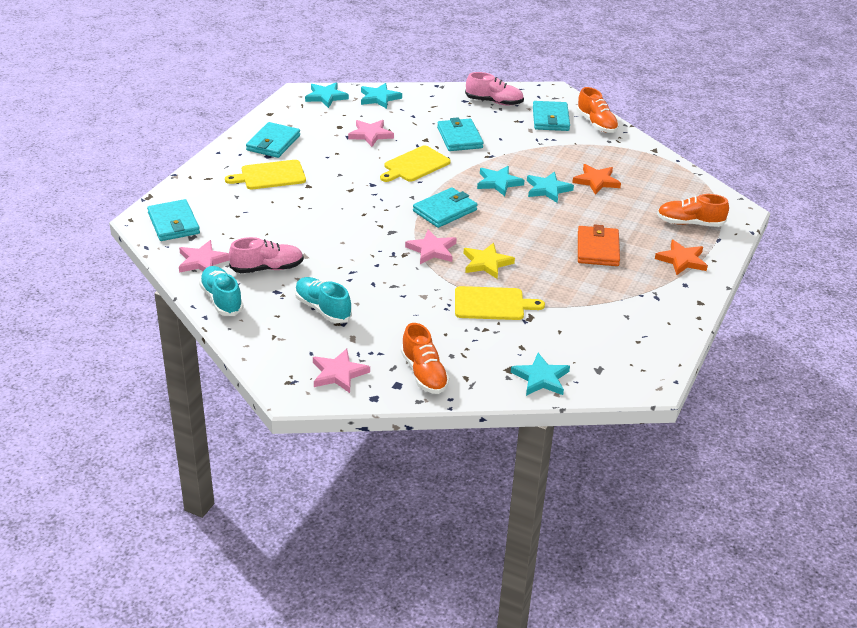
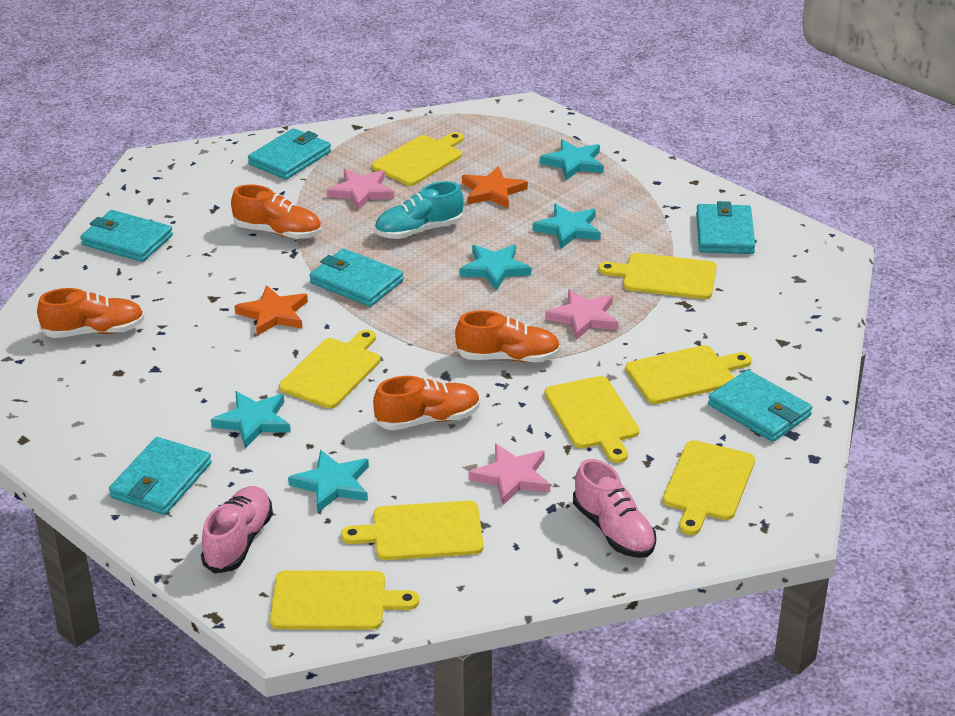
orange shoe: 3 -> 4
orange wallet: 1 -> 0
pink star: 4 -> 3
turquoise shoe: 2 -> 1
turquoise wallet: 5 -> 6
yellow cutting board: 3 -> 8
yellow star: 1 -> 0

